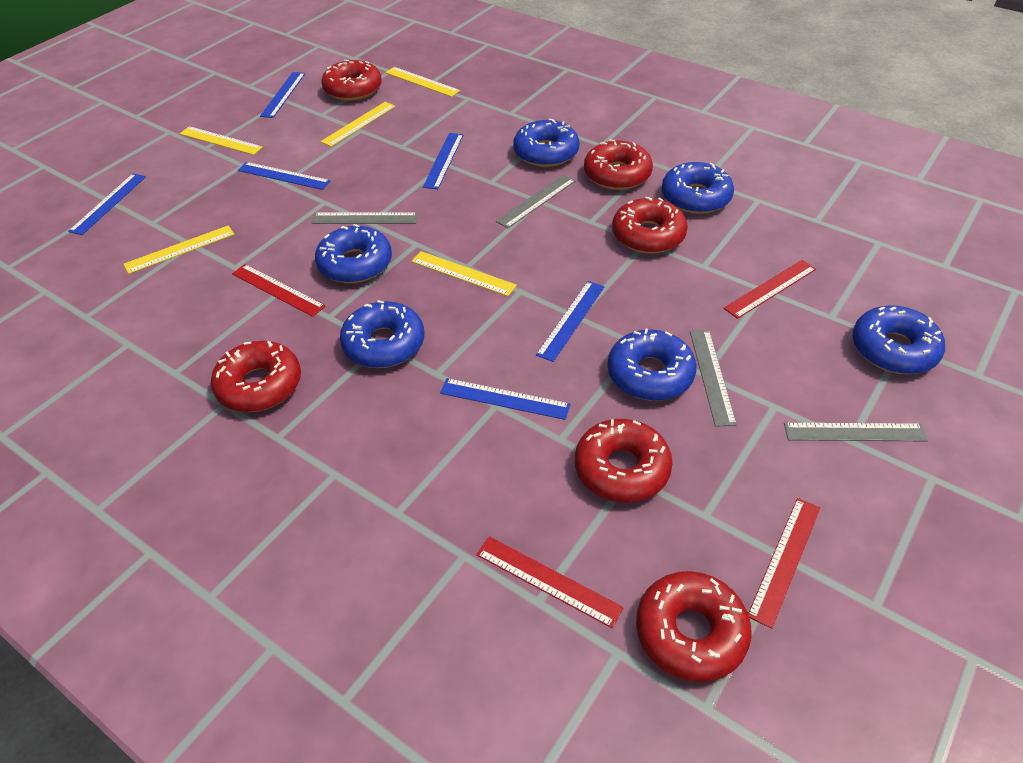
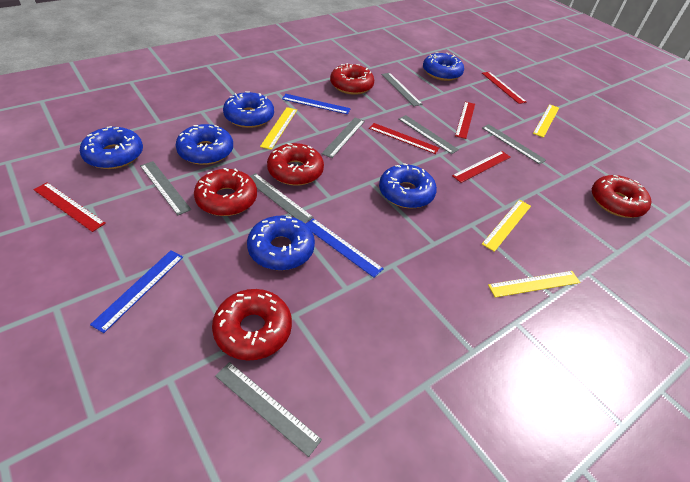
blue ruler: 6 -> 3
grey ruler: 4 -> 7
red donut: 6 -> 5
red ruler: 4 -> 5
yellow ruler: 5 -> 4

